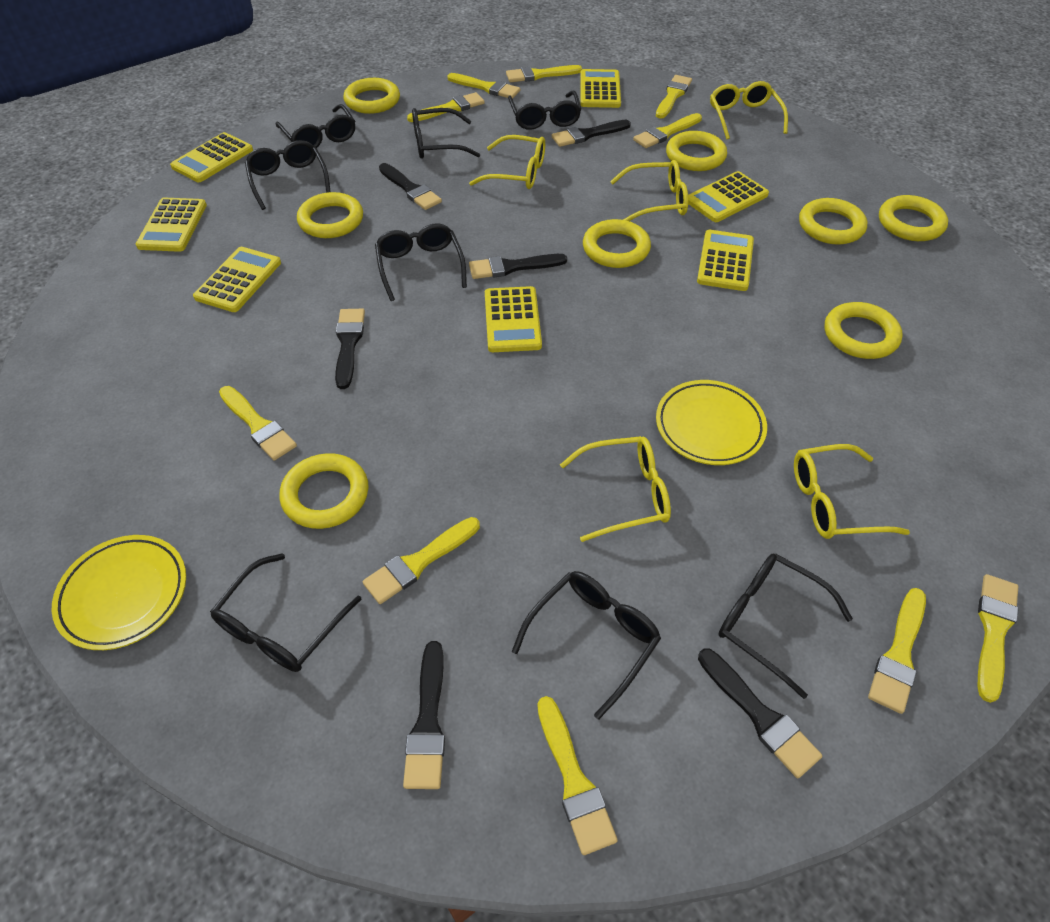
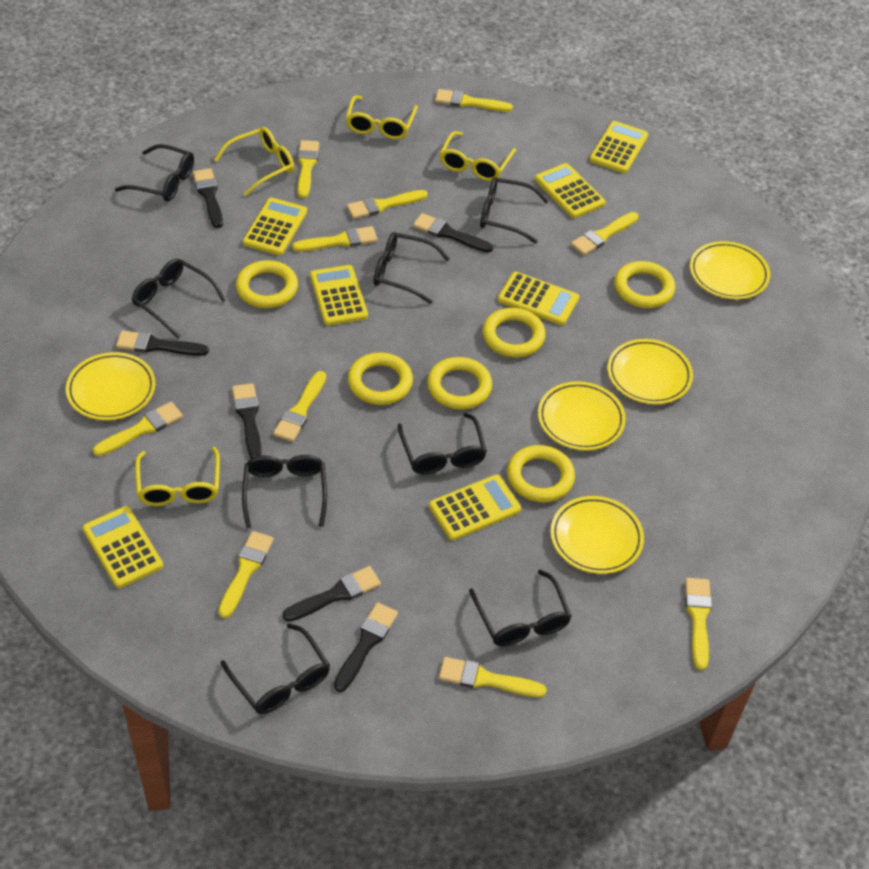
yellow glasses: 5 -> 4
yellow plate: 2 -> 5
yellow ring: 8 -> 6

